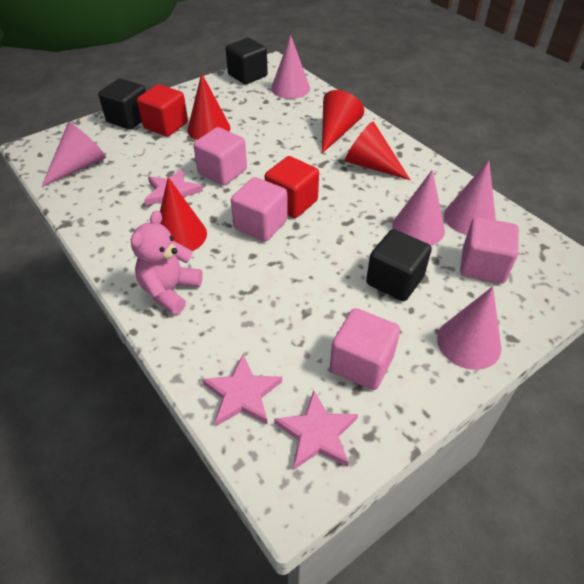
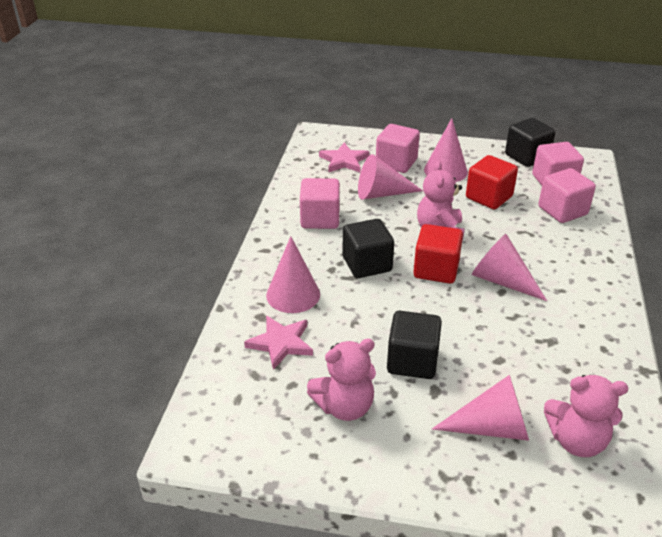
pink star: 3 -> 2
pink teddy bear: 1 -> 3
red cone: 4 -> 0

